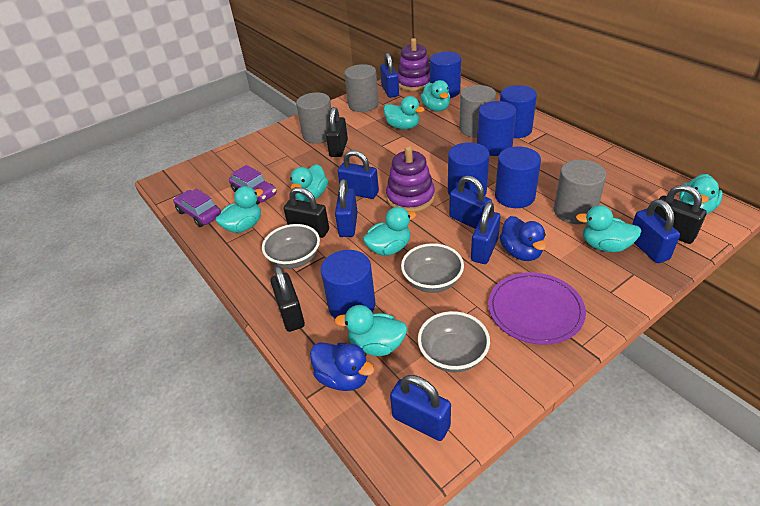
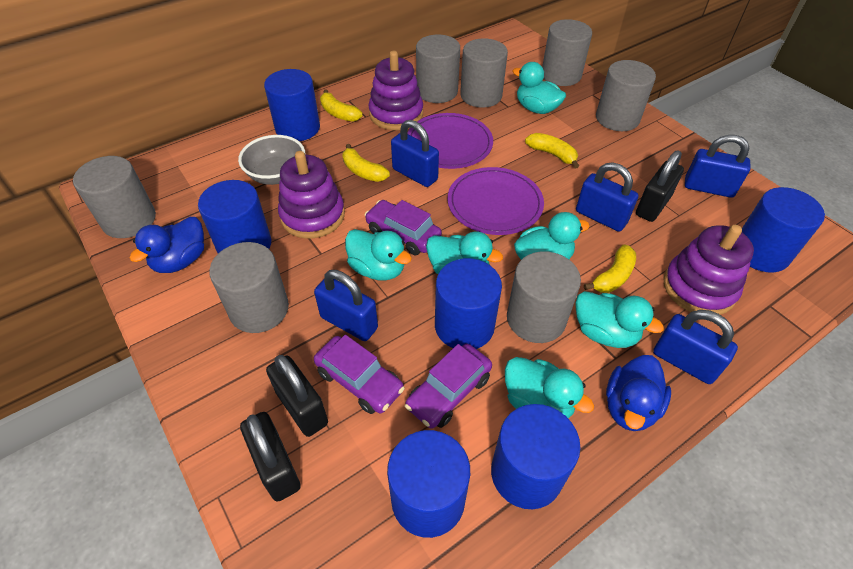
black padlock: 4 -> 3
blue padlock: 7 -> 5
grey bowl: 3 -> 1
grey cylinder: 4 -> 7
purple car: 2 -> 3
purple plate: 1 -> 2
purple stacking toy: 2 -> 3
turquoise duck: 8 -> 6
yellow banana: 0 -> 4

